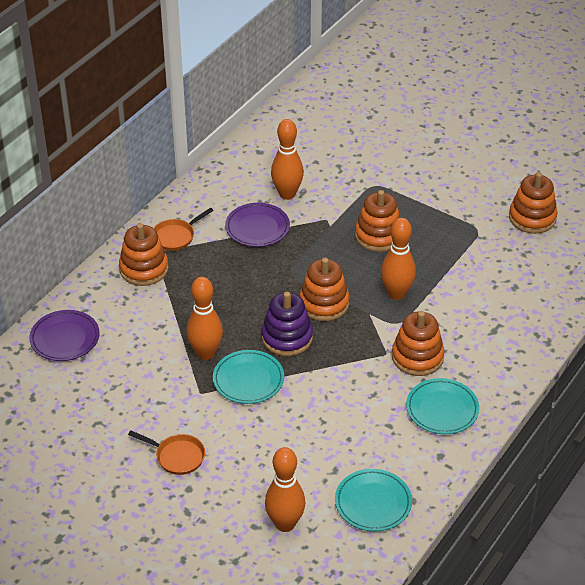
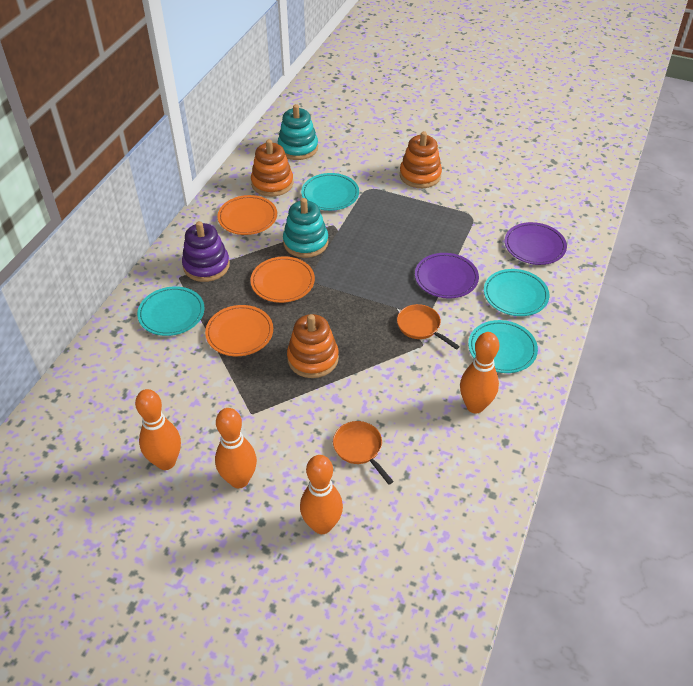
orange plate: 0 -> 3
orange stacking toy: 5 -> 3
turquoise plate: 3 -> 4
turquoise stacking toy: 0 -> 2

